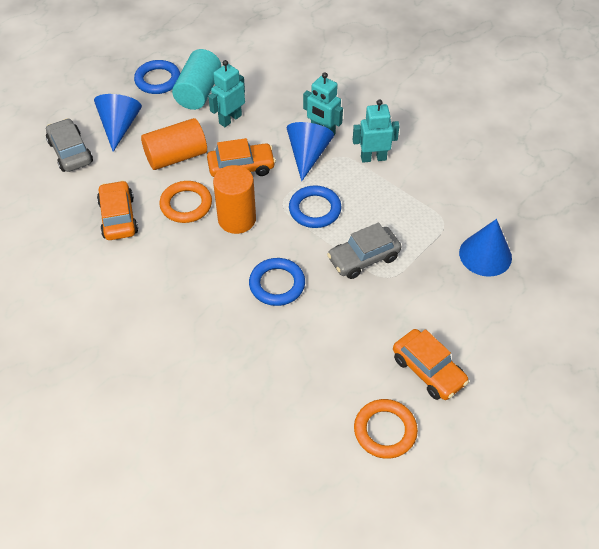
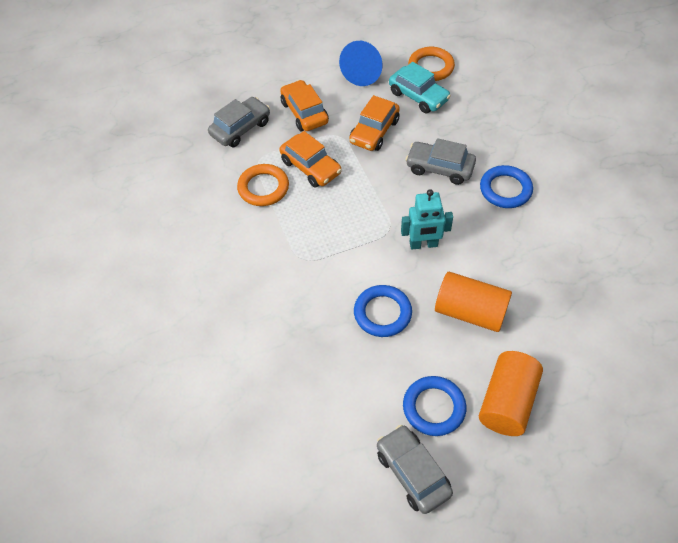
blue cone: 3 -> 1
grey car: 2 -> 3
turquoise car: 0 -> 1
turquoise cylinder: 1 -> 0
turquoise robot: 3 -> 1

